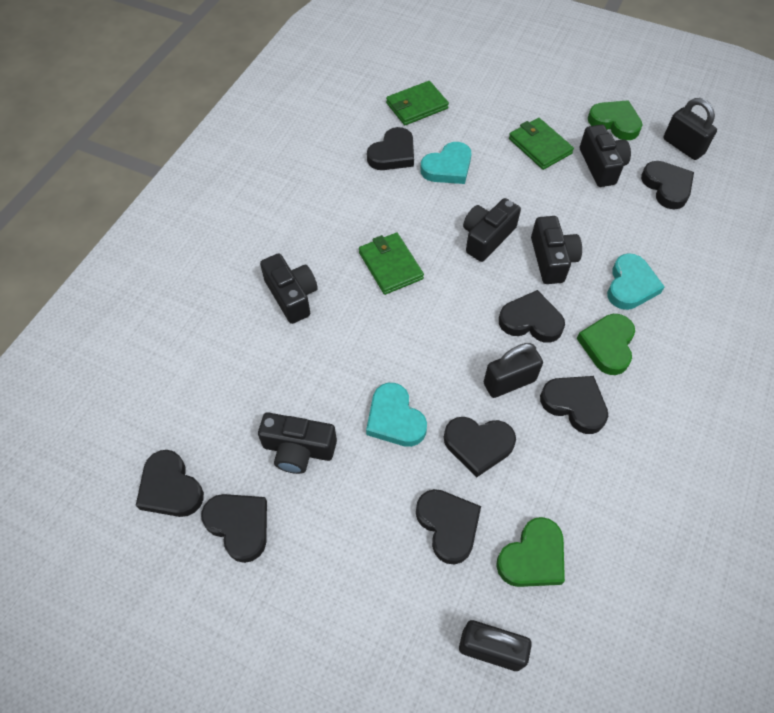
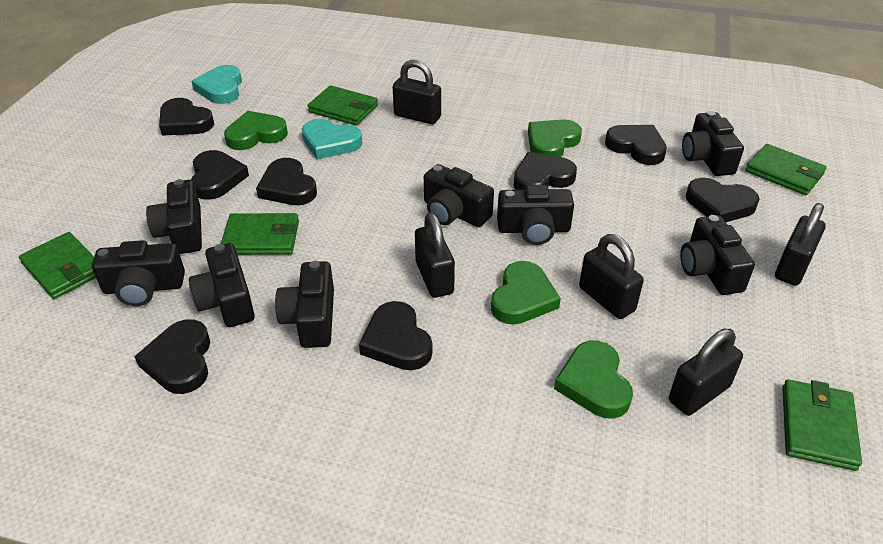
black camera: 5 -> 8
black padlock: 3 -> 5
green heart: 3 -> 4
green wallet: 3 -> 5
turquoise heart: 3 -> 2

